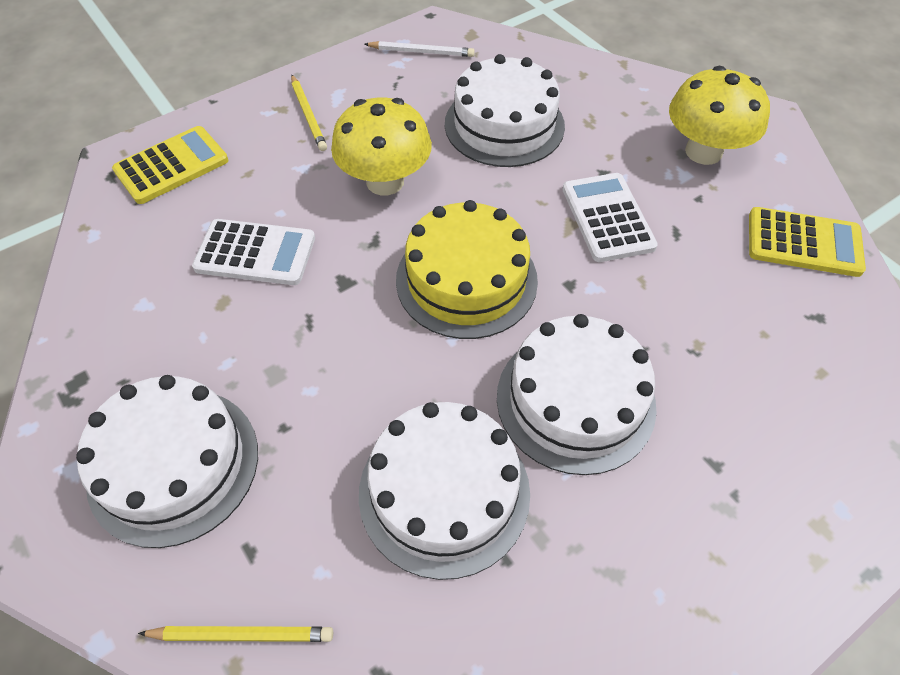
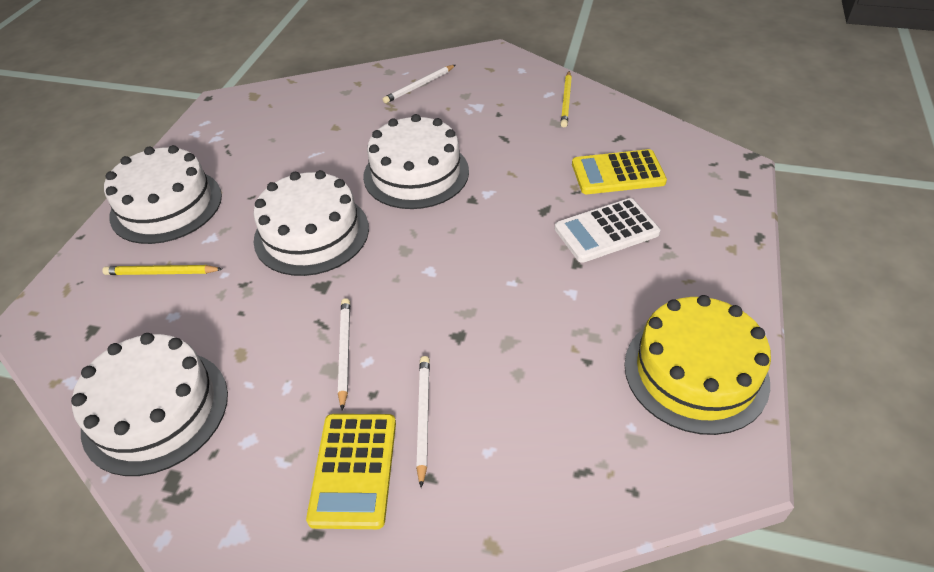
white calculator: 2 -> 1
white pencil: 1 -> 3
yellow mushroom: 2 -> 0

